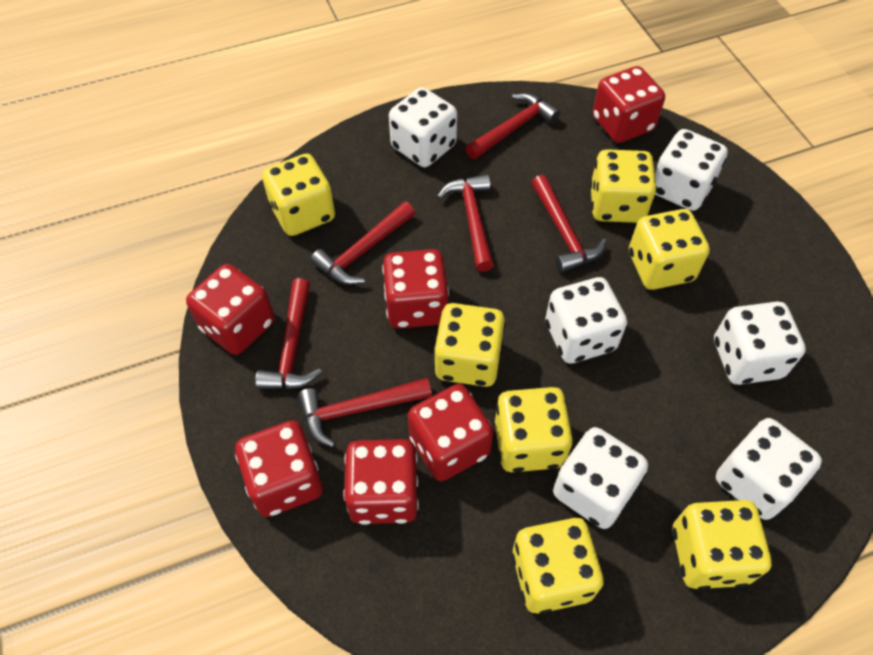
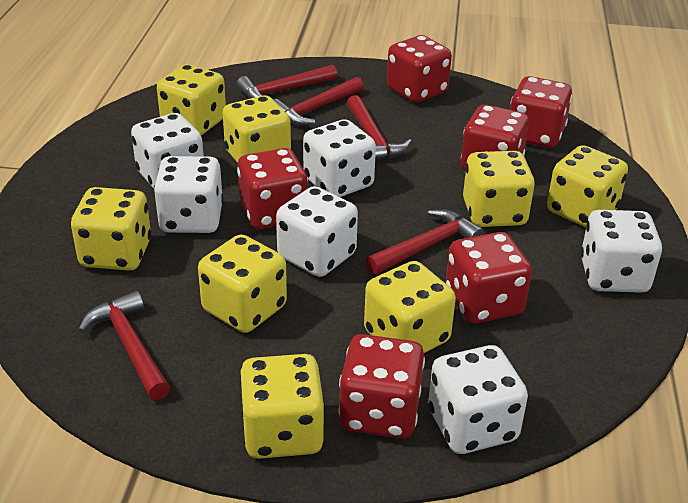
red hammer: 6 -> 5
yellow dice: 7 -> 8

